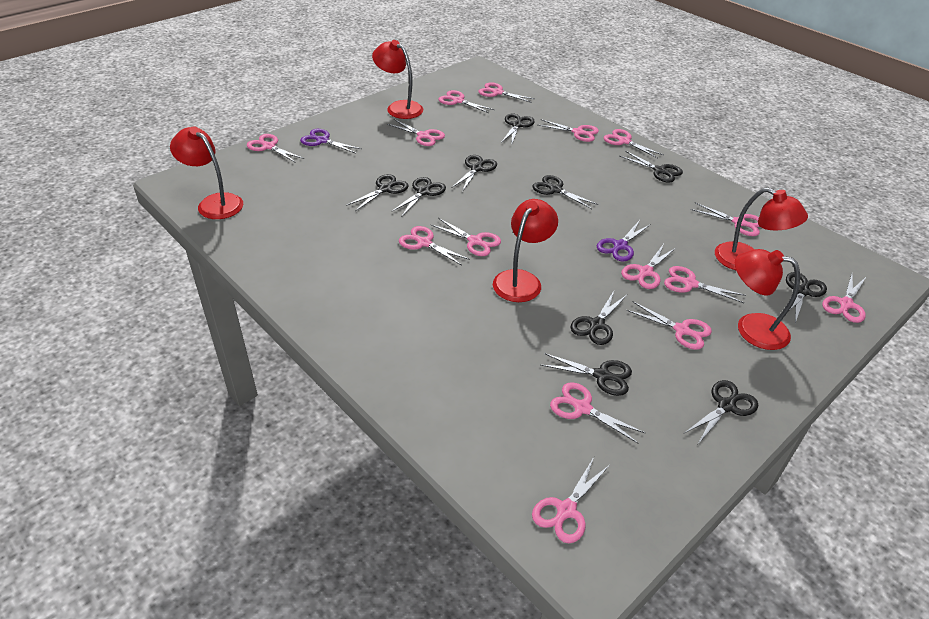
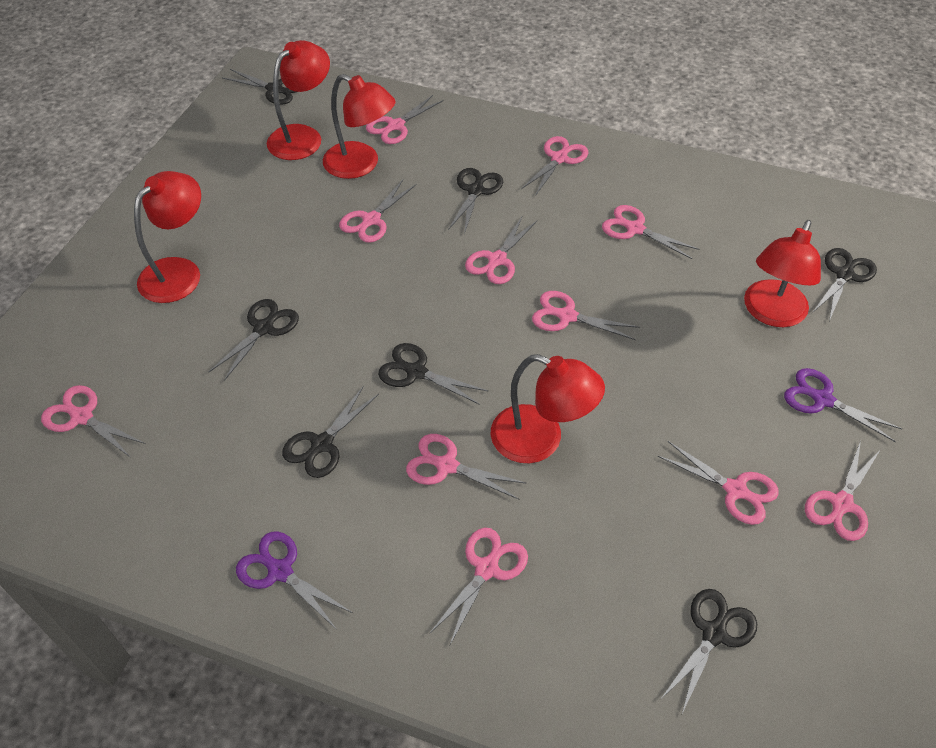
black scissors: 10 -> 7
pink scissors: 15 -> 11

